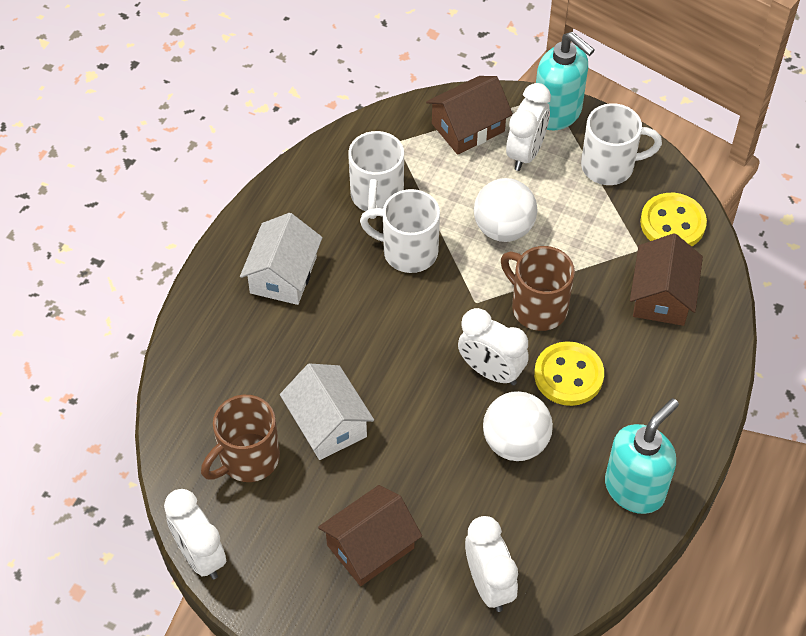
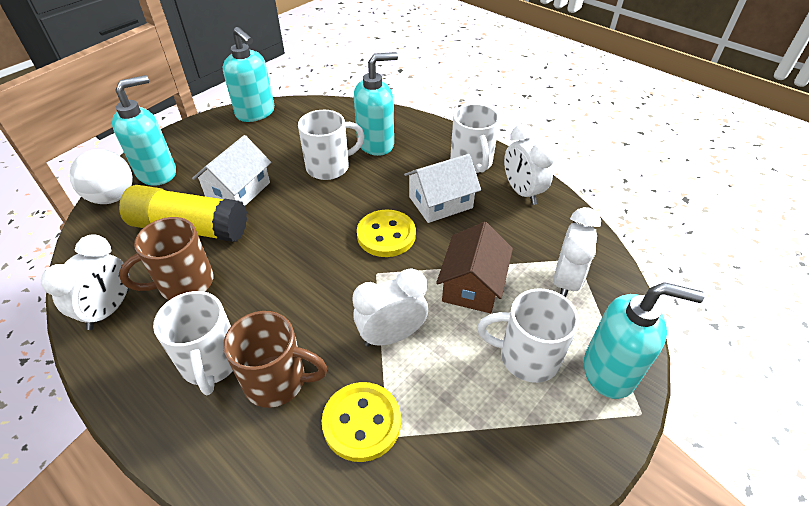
brown house: 3 -> 1
turquoise soap dispenser: 2 -> 4
white ball: 2 -> 1
white mug: 3 -> 4
yellow glue stick: 0 -> 1

